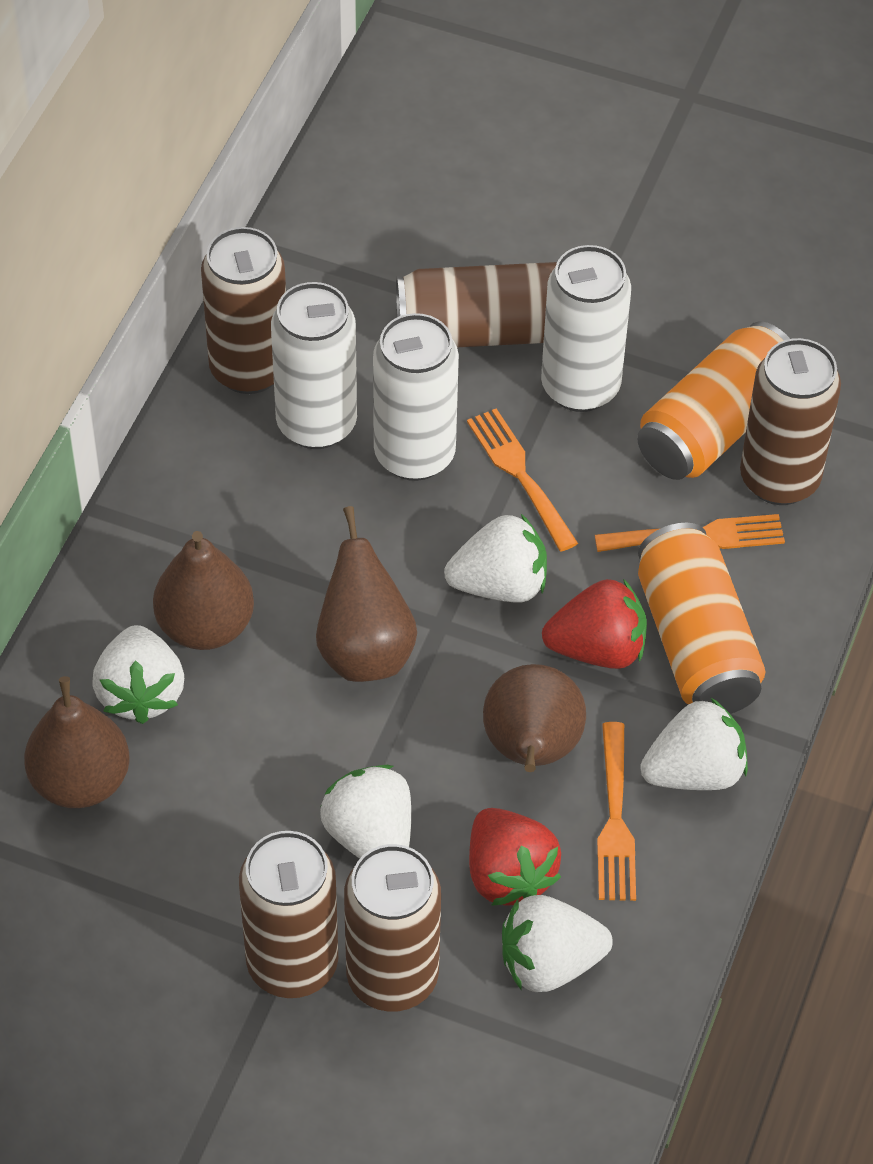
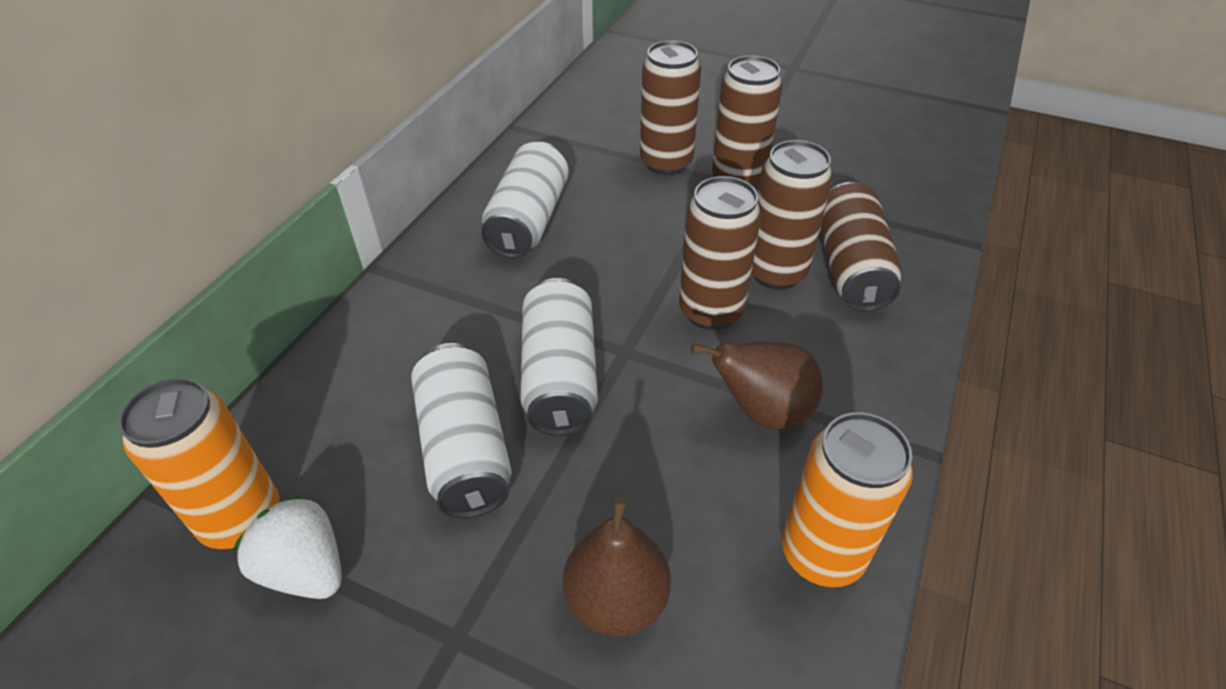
brown pear: 4 -> 2
orange fork: 3 -> 0
red strawberry: 2 -> 0
white strawberry: 5 -> 1

